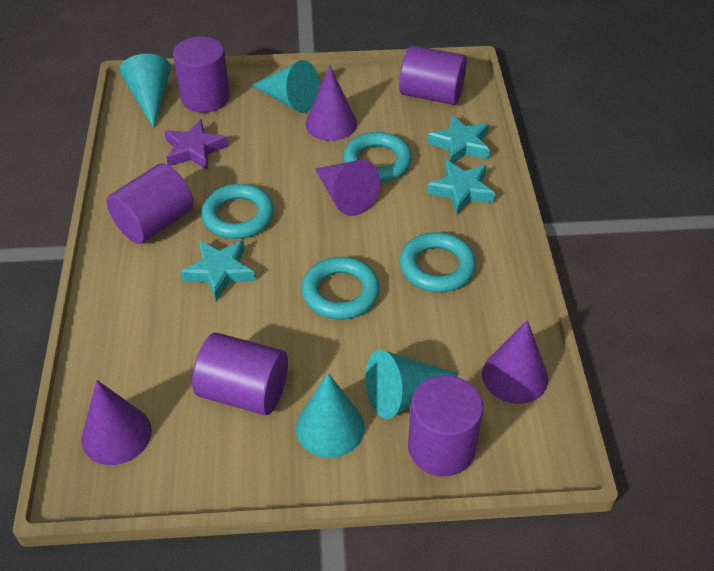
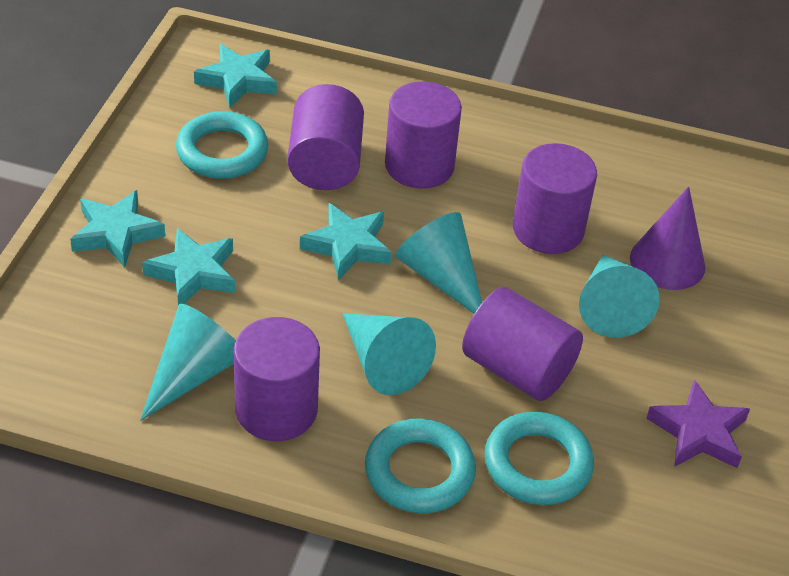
purple cone: 4 -> 1
turquoise ring: 4 -> 3
turquoise star: 3 -> 4

